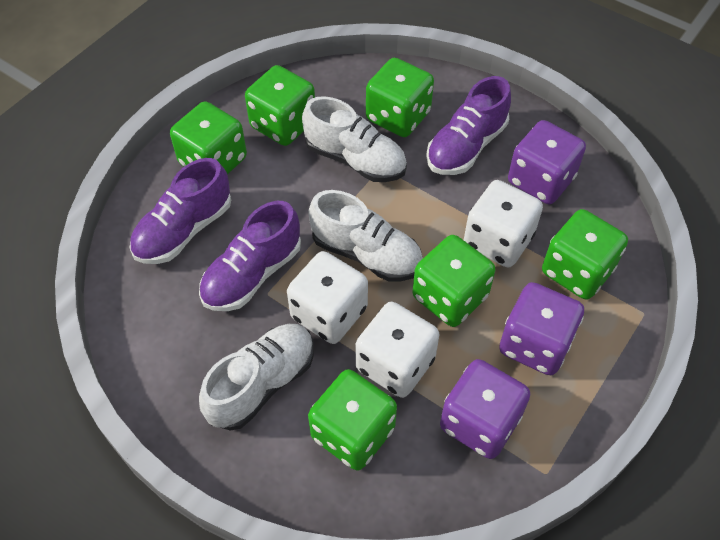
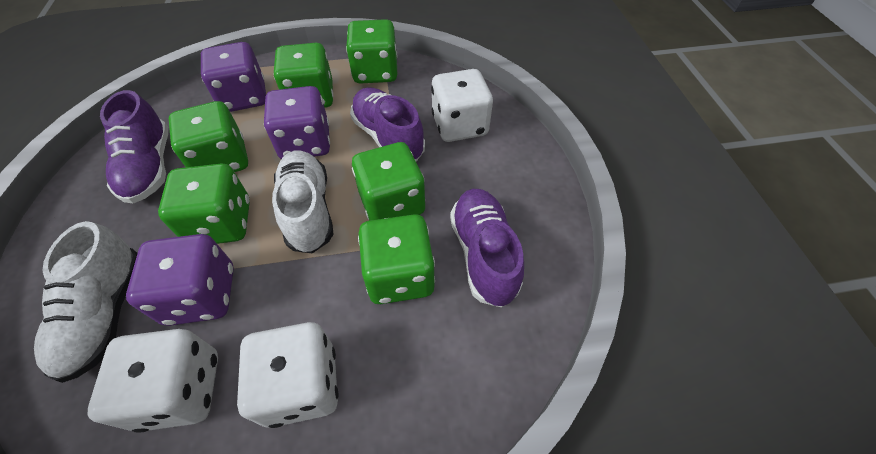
white shoe: 3 -> 2

